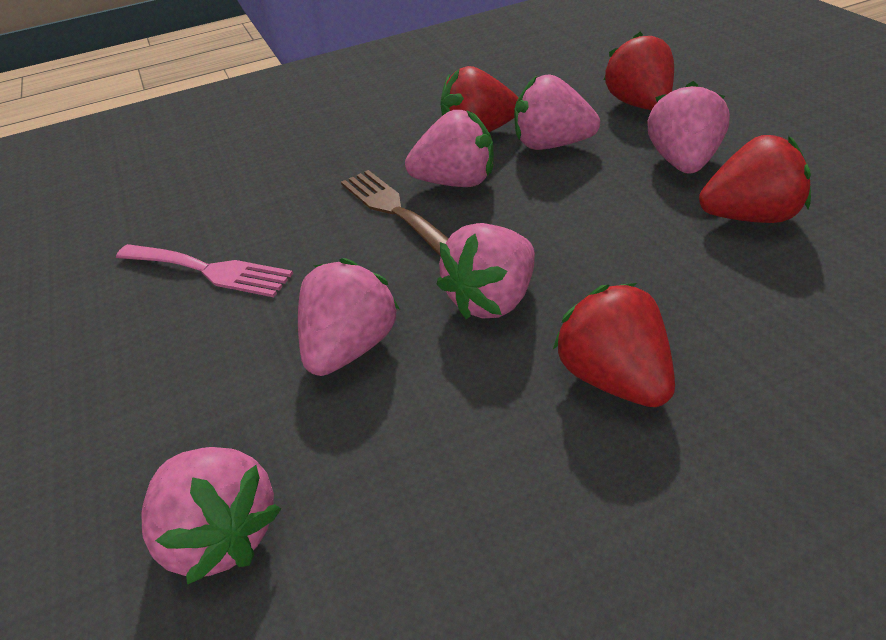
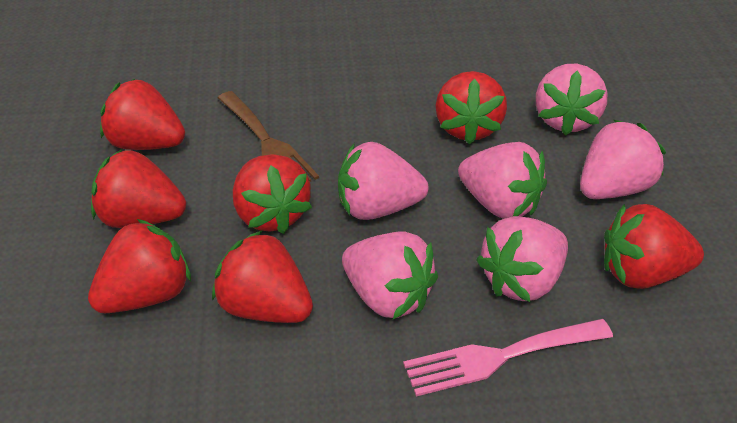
red strawberry: 4 -> 7

